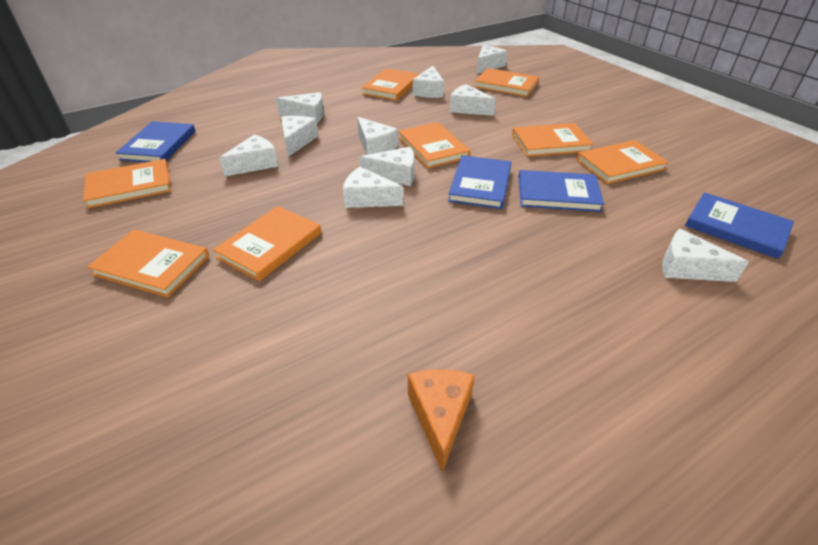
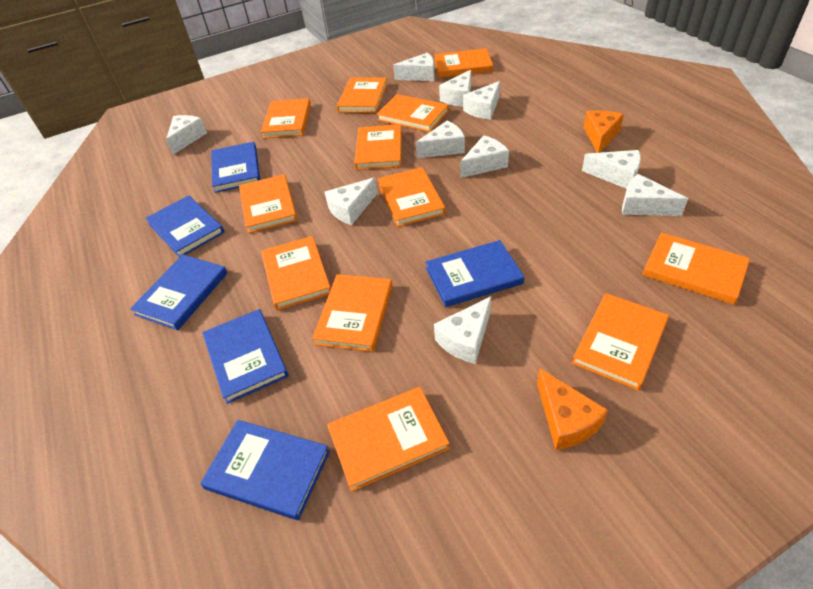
blue book: 4 -> 6
orange book: 8 -> 12
orange cheese: 1 -> 2

